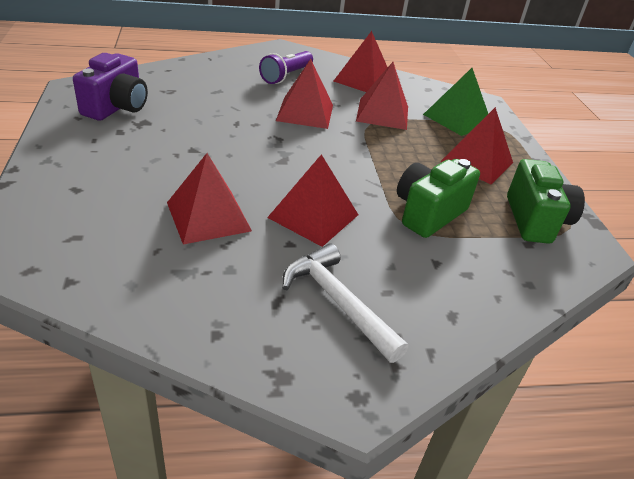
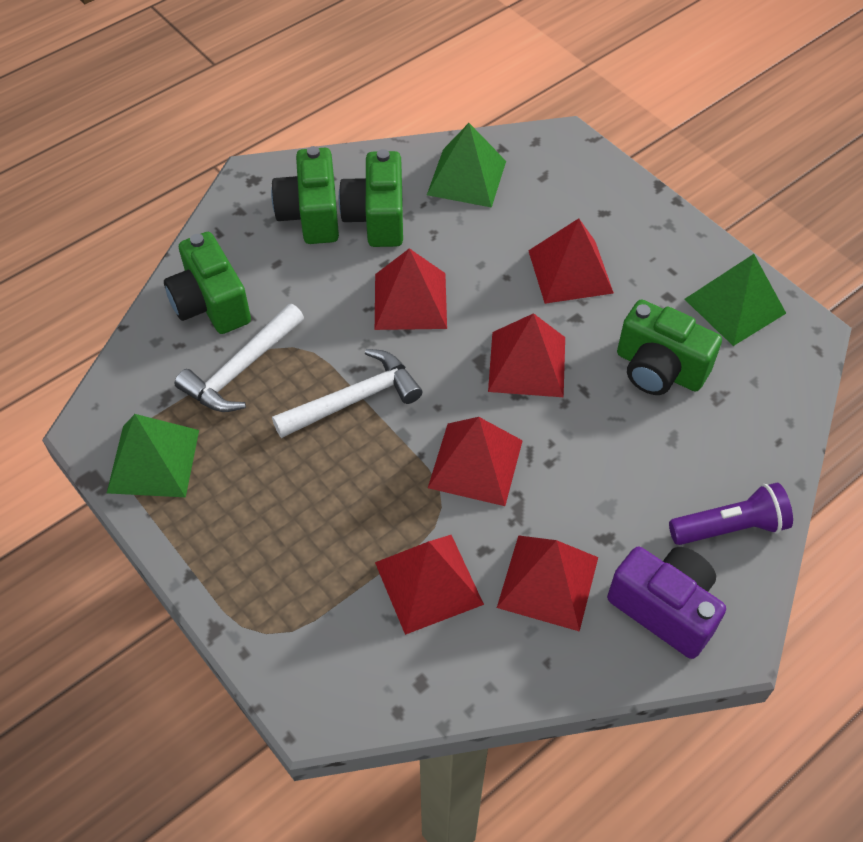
green camera: 2 -> 4
green pyramid: 1 -> 3
white hammer: 1 -> 2

